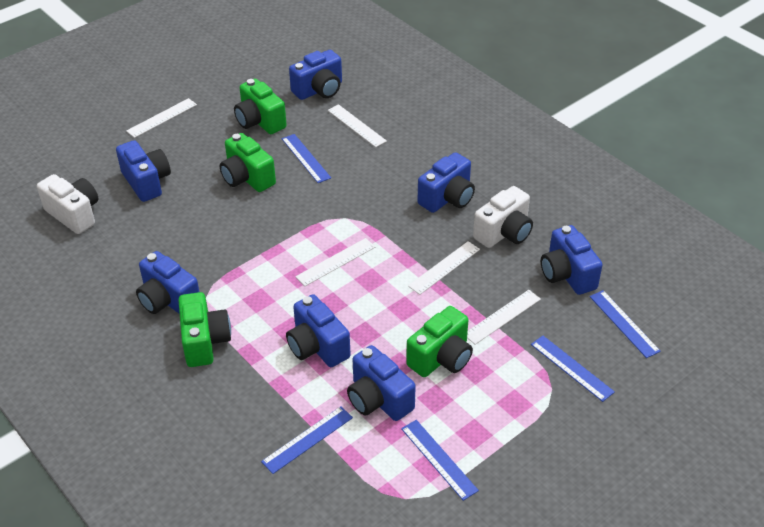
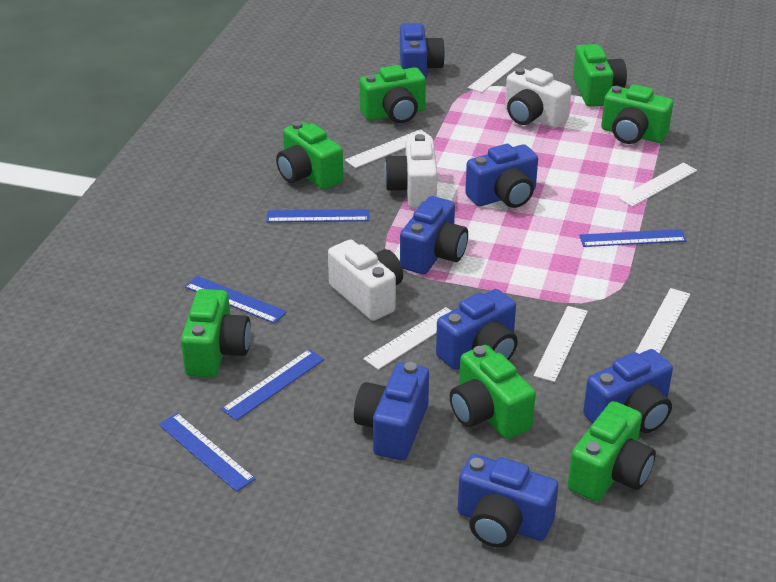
green camera: 4 -> 7
white camera: 2 -> 3
white ruler: 5 -> 6

